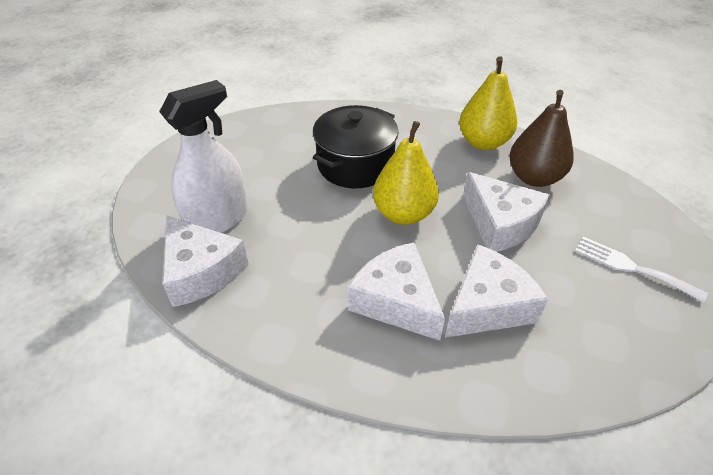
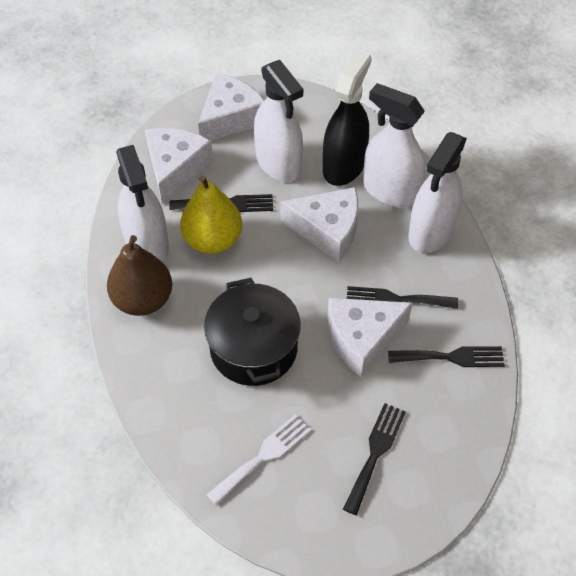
black fork: 0 -> 4
black spray bottle: 0 -> 1
white spray bottle: 1 -> 4
yellow pear: 2 -> 1

